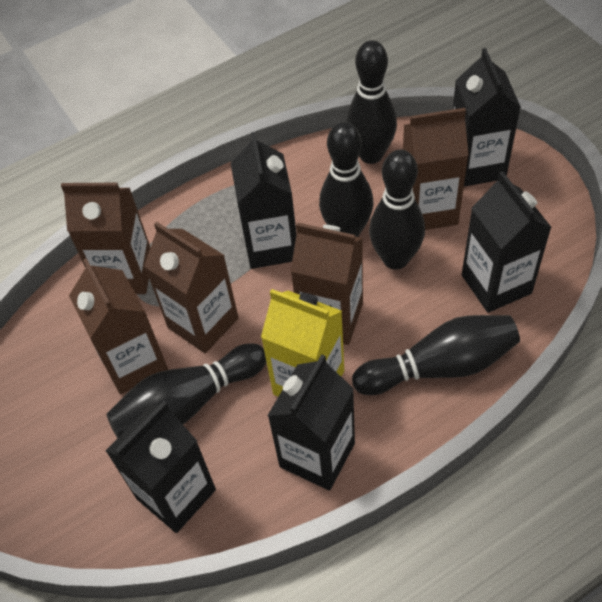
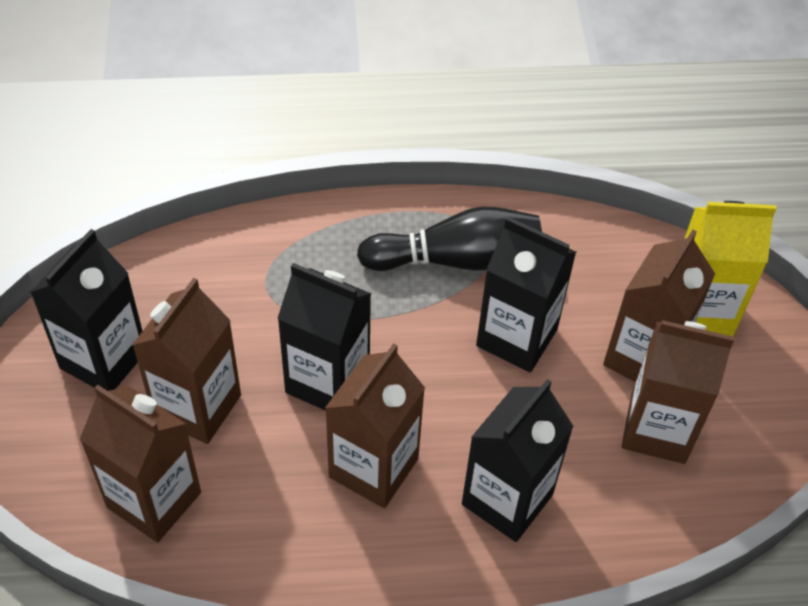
black bowling pin: 5 -> 1
black carton: 5 -> 4

